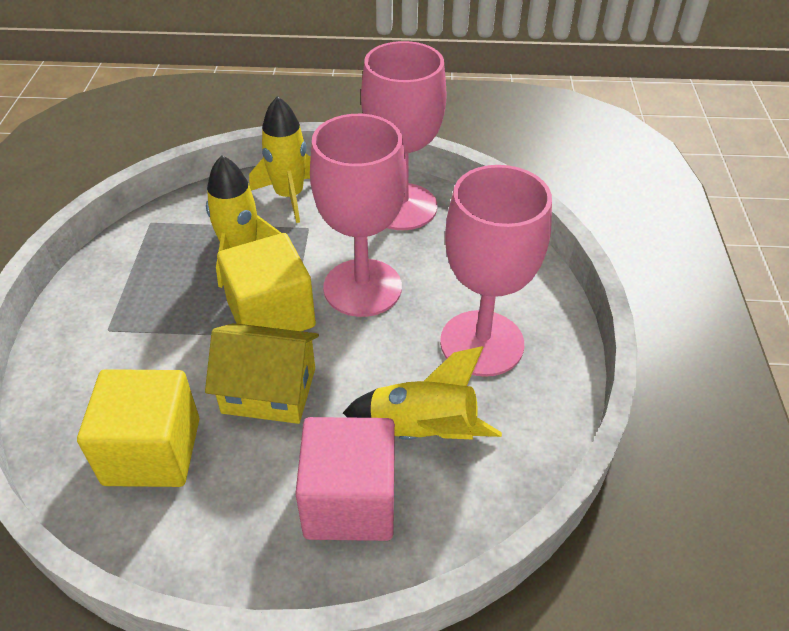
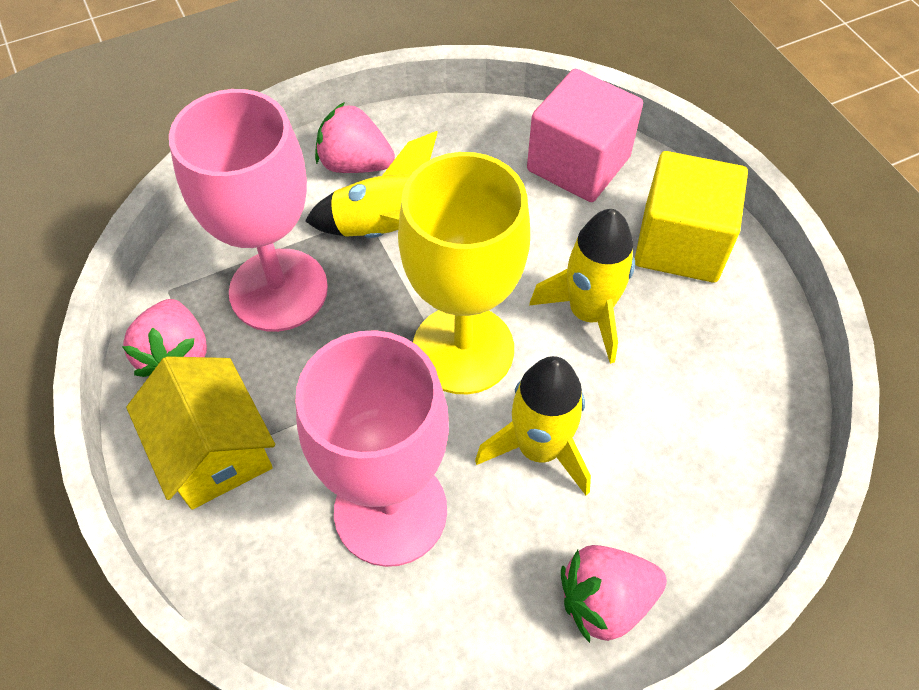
pink goblet: 3 -> 2
pink strawberry: 0 -> 3
yellow cube: 2 -> 1
yellow goblet: 0 -> 1

